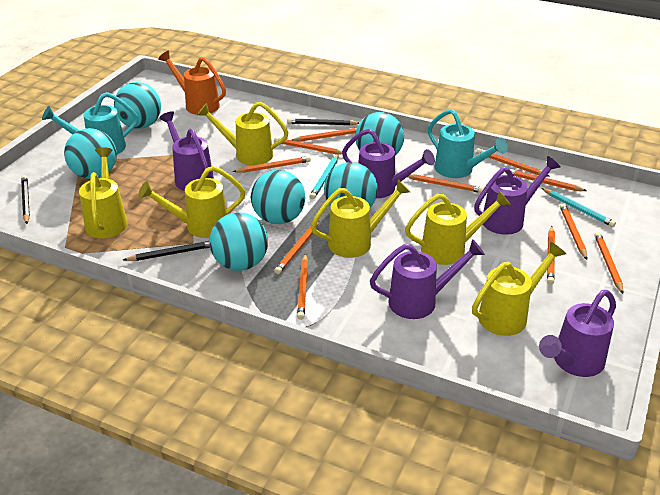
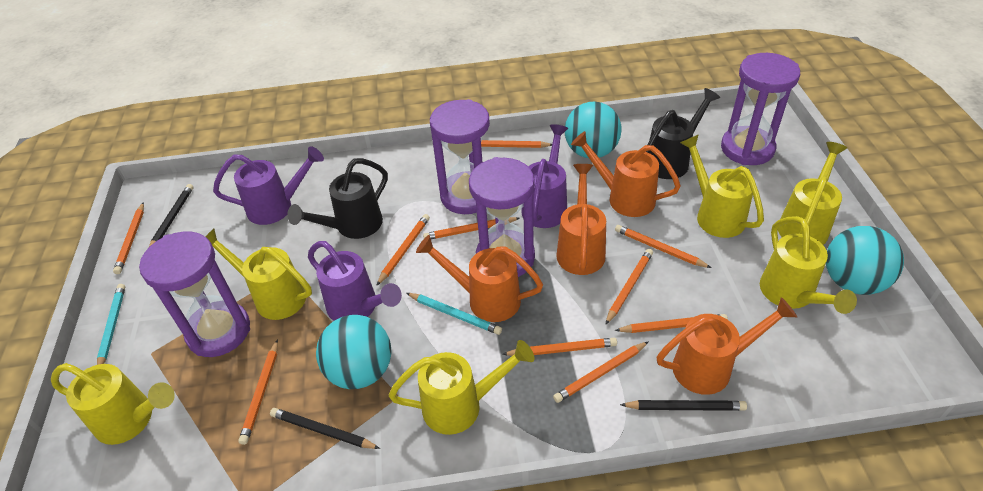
black watering can: 0 -> 2
orange pencil: 11 -> 10
orange watering can: 1 -> 4
purple hourglass: 0 -> 4
purple watering can: 5 -> 3
turquoise ball: 6 -> 3
turquoise watering can: 2 -> 0

